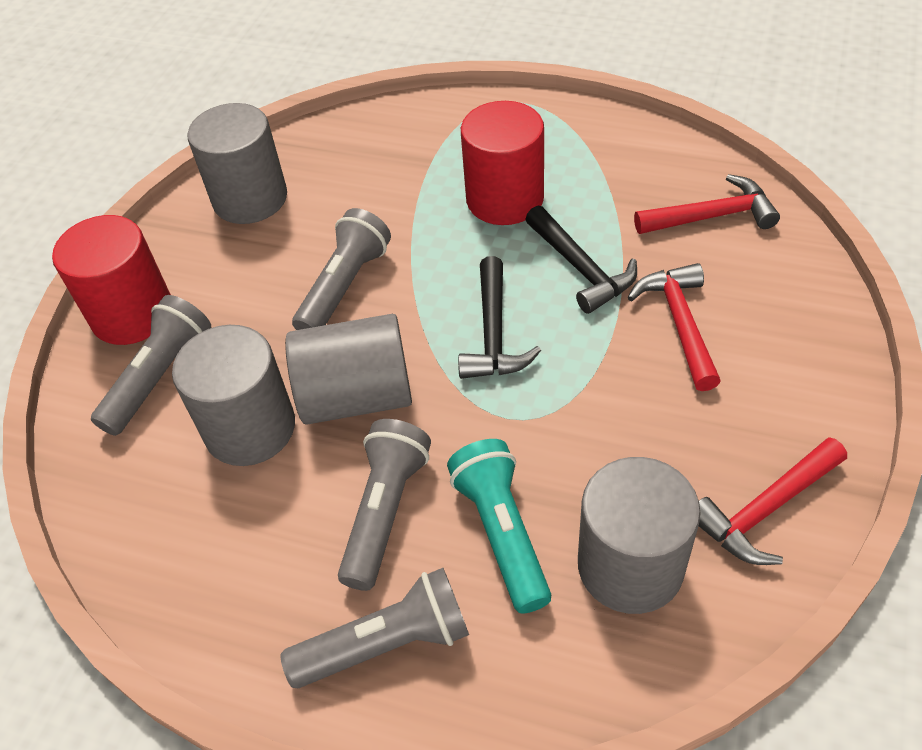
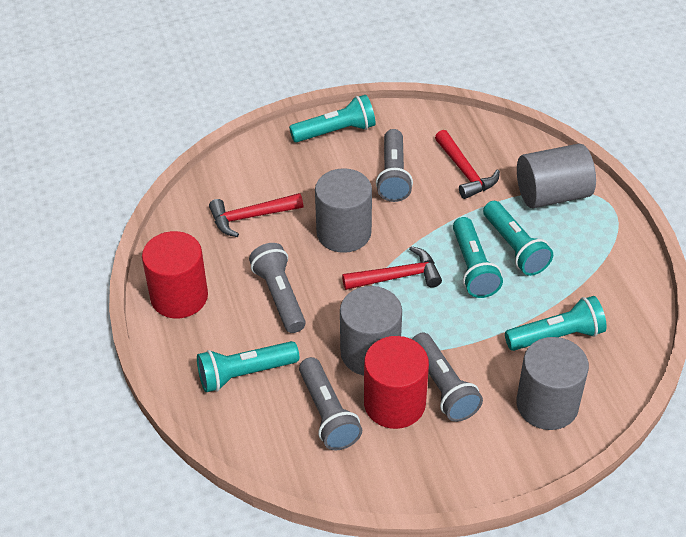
black hammer: 2 -> 0
turquoise flashlight: 1 -> 5

